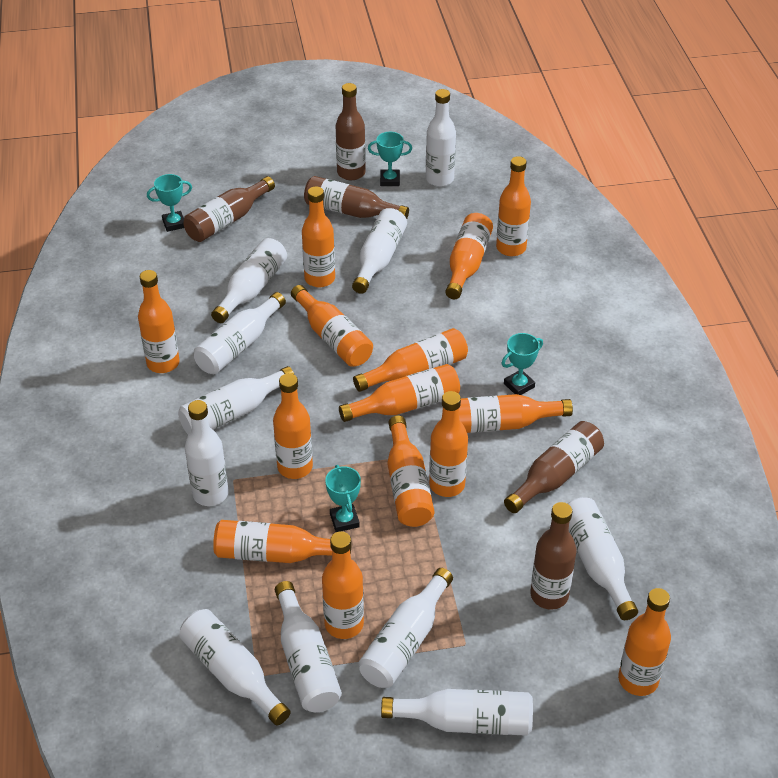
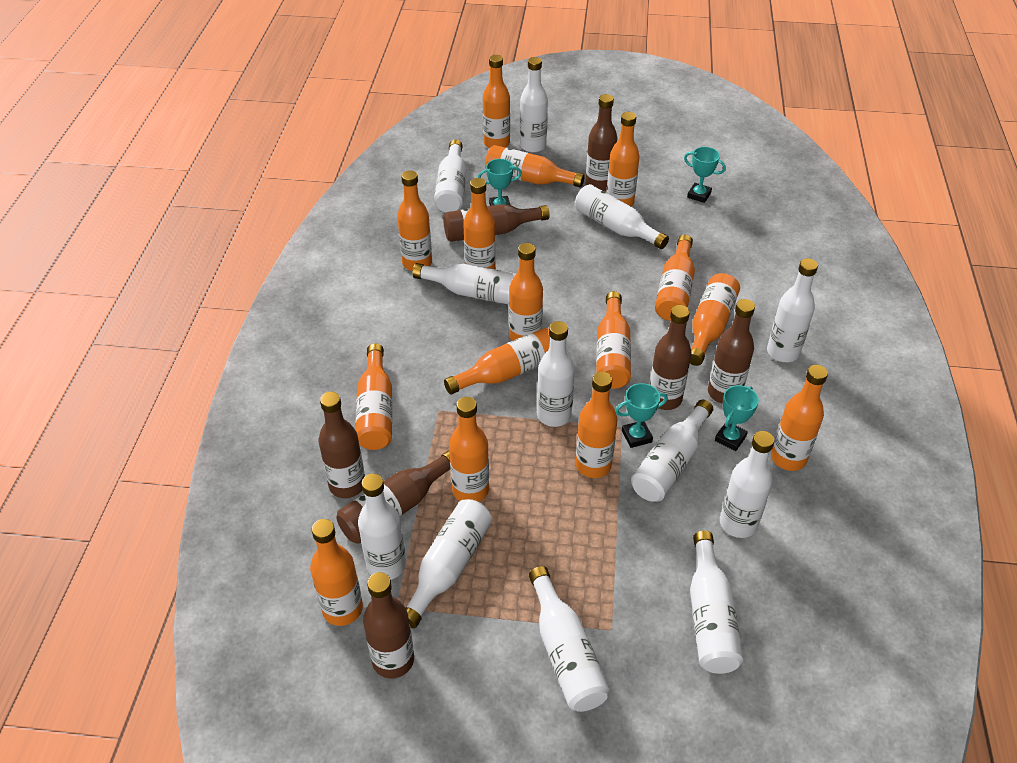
brown bottle: 5 -> 7
orange bottle: 14 -> 15
white bottle: 11 -> 12

